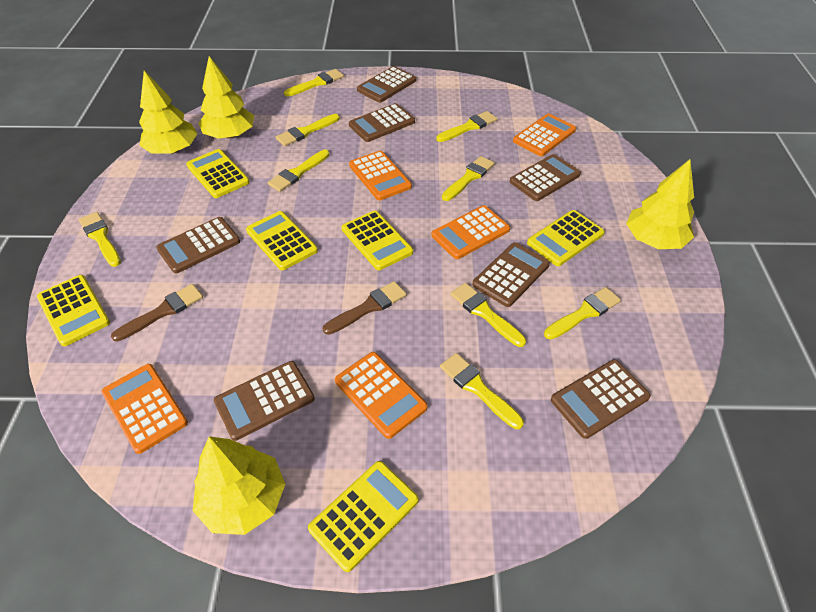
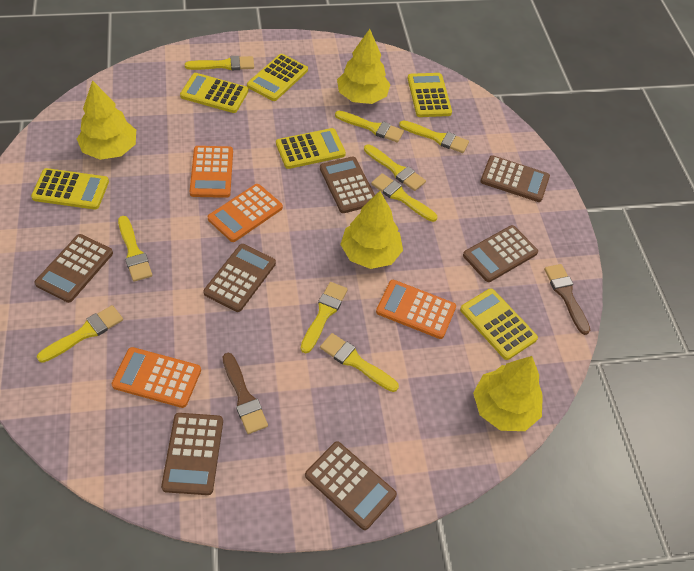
orange calculator: 5 -> 4

